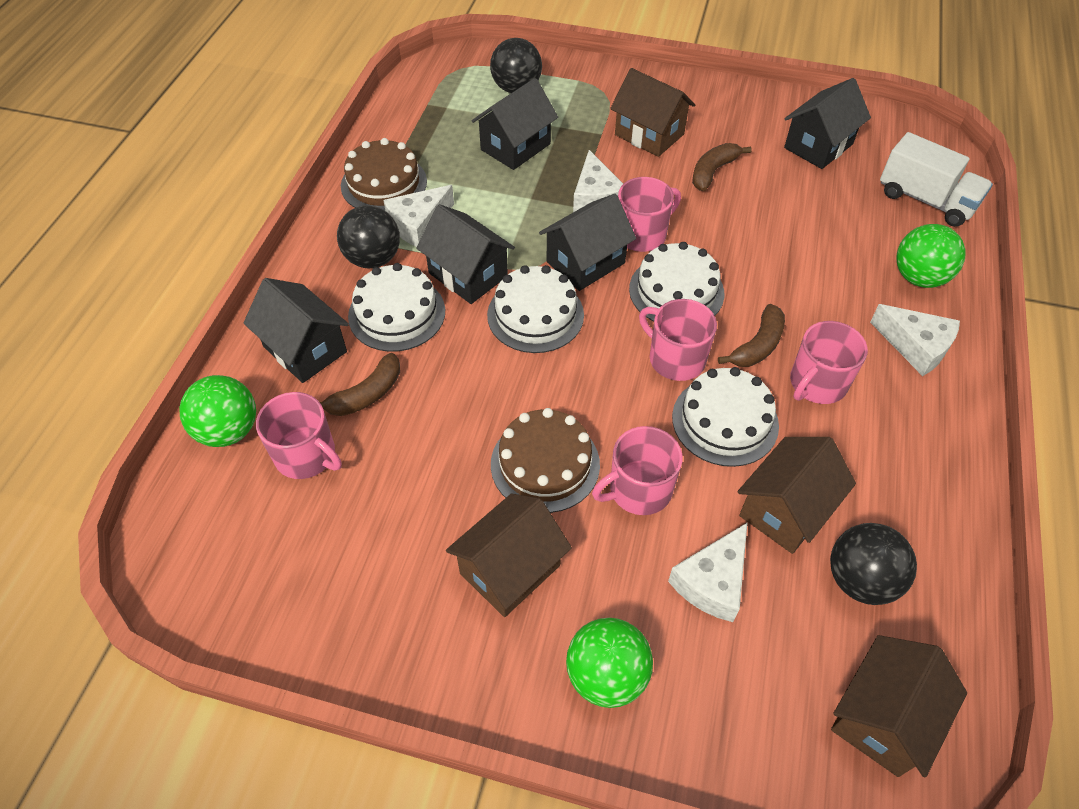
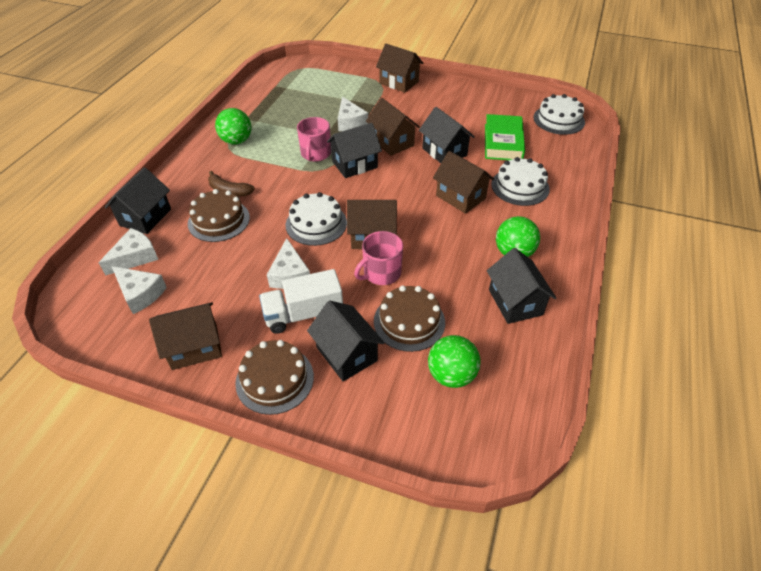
black ball: 3 -> 0
brown banana: 3 -> 1
brown cake: 2 -> 3
brown house: 4 -> 5
green book: 0 -> 1
pink mug: 5 -> 2
white cake: 4 -> 3

